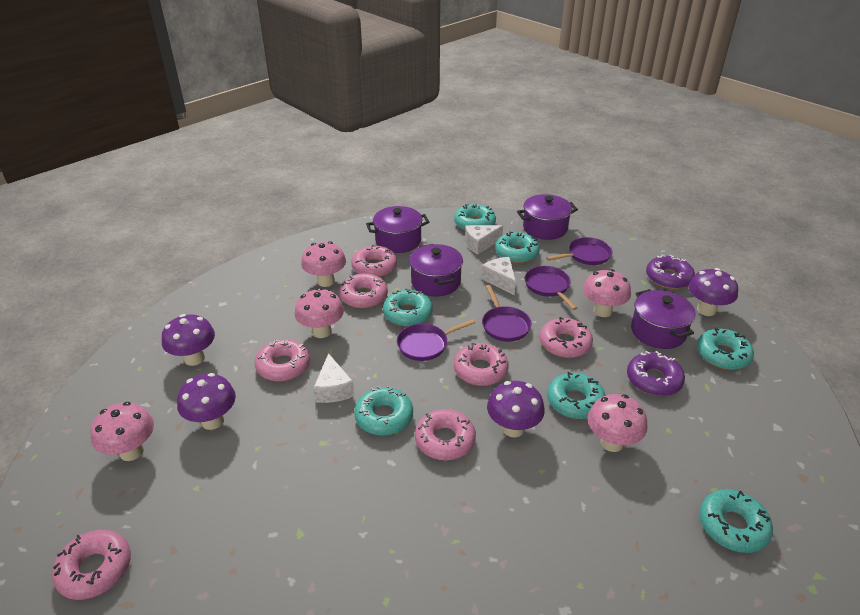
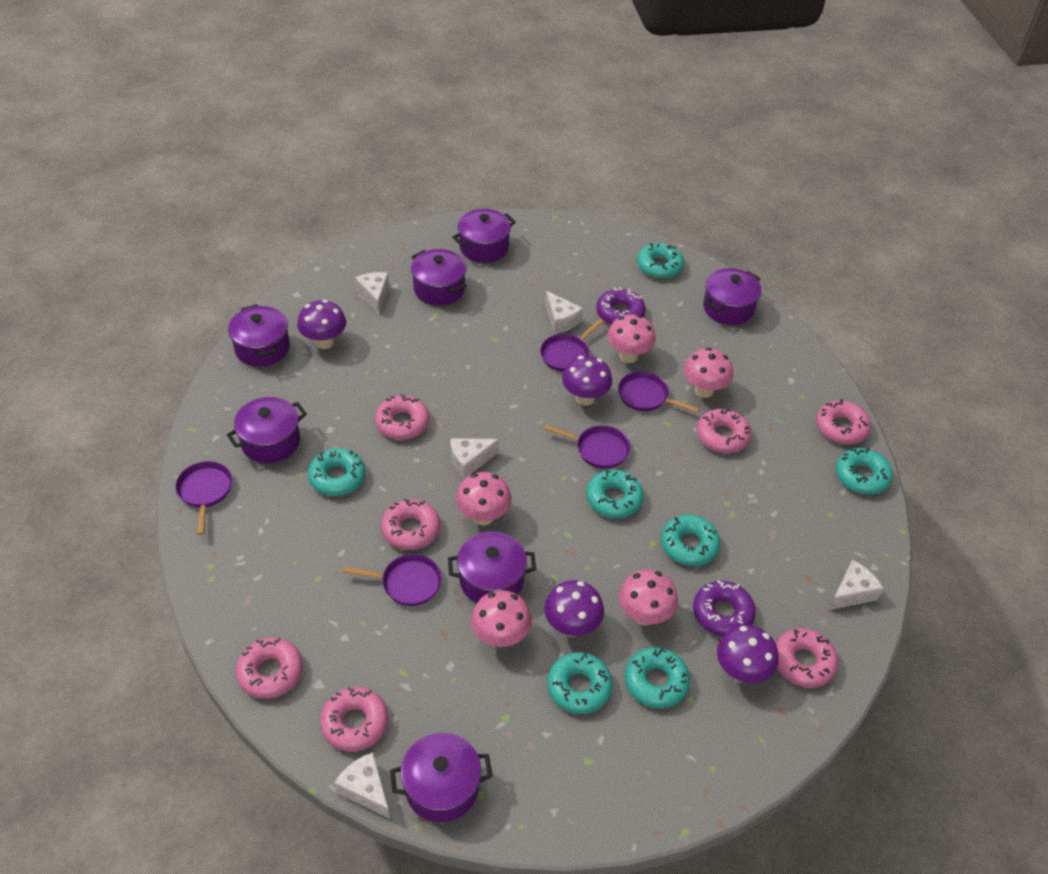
purple pan: 4 -> 5
purple pot: 4 -> 7
white cheese: 3 -> 5

